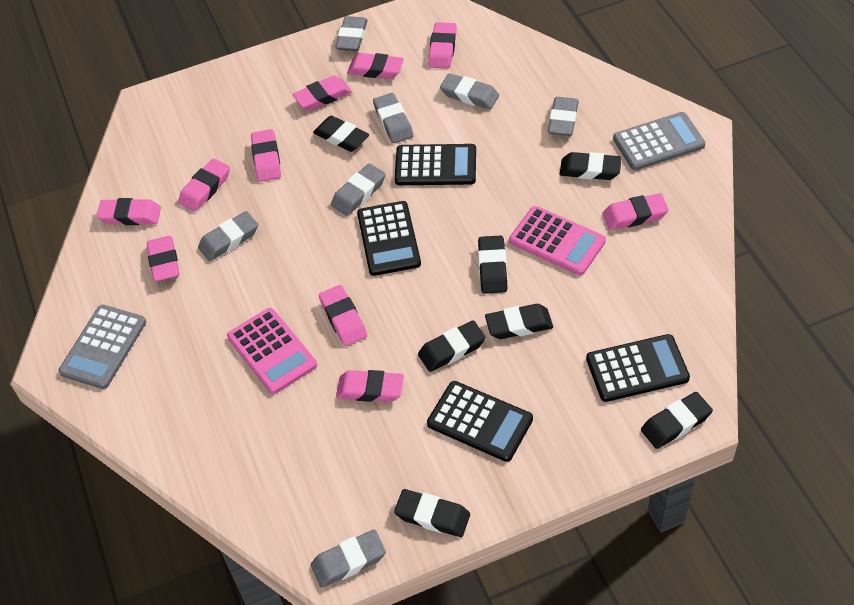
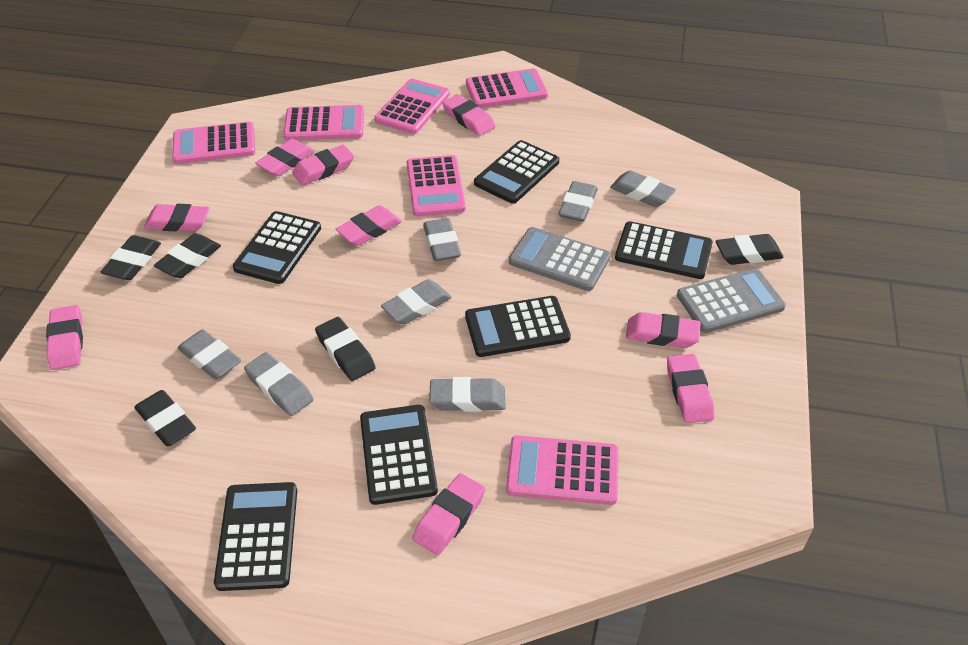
black calculator: 4 -> 6
black eraser: 7 -> 5
pink calculator: 2 -> 6
pink eraser: 10 -> 9

